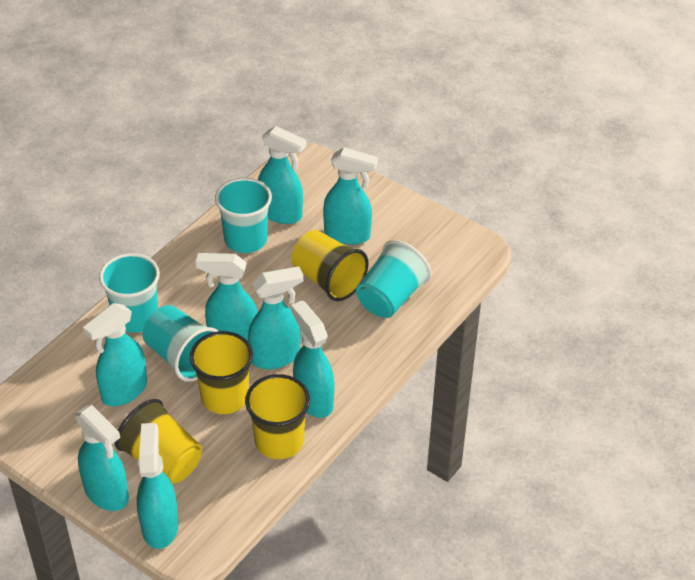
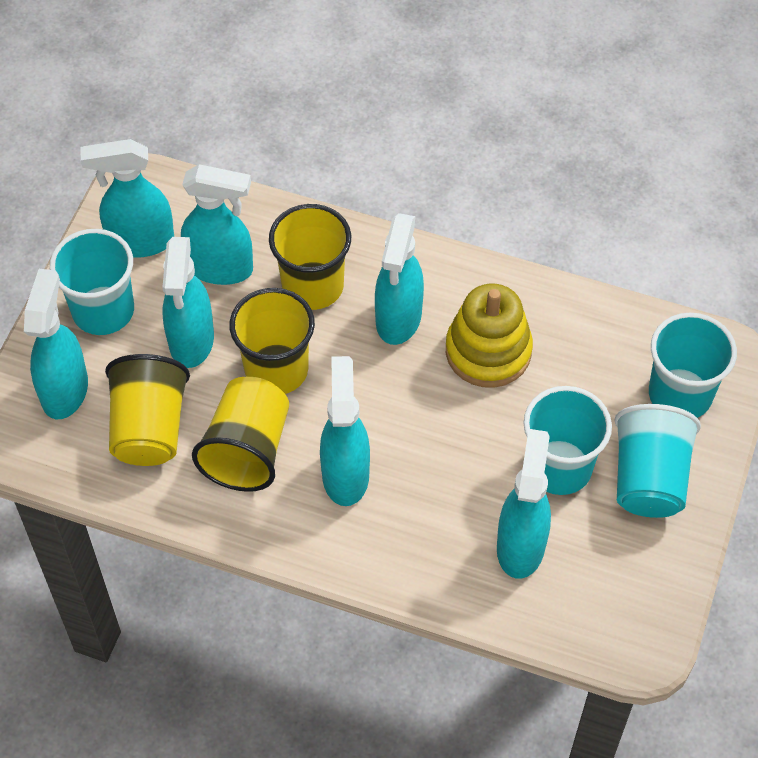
turquoise spray bottle: 8 -> 7
yellow stacking toy: 0 -> 1

